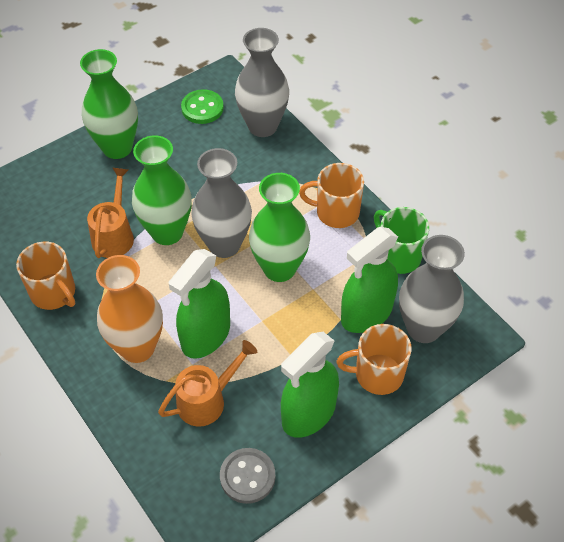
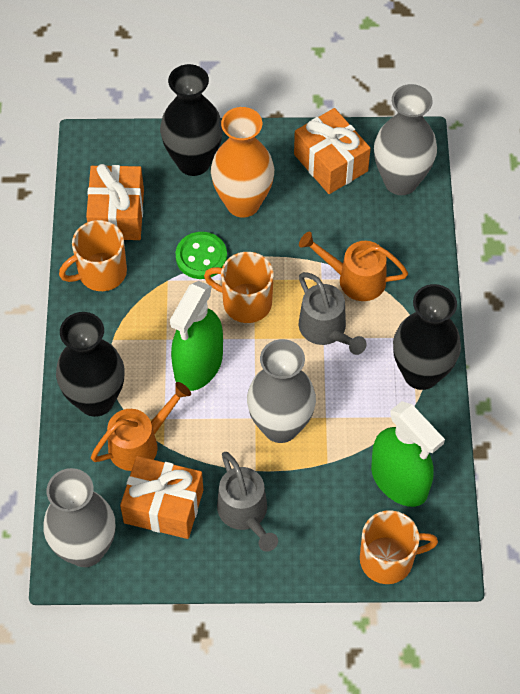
black vase: 0 -> 3
green mug: 1 -> 0
green spray bottle: 3 -> 2
green vase: 3 -> 0
grey button: 1 -> 0
grey watering can: 0 -> 2
orange gift: 0 -> 3

